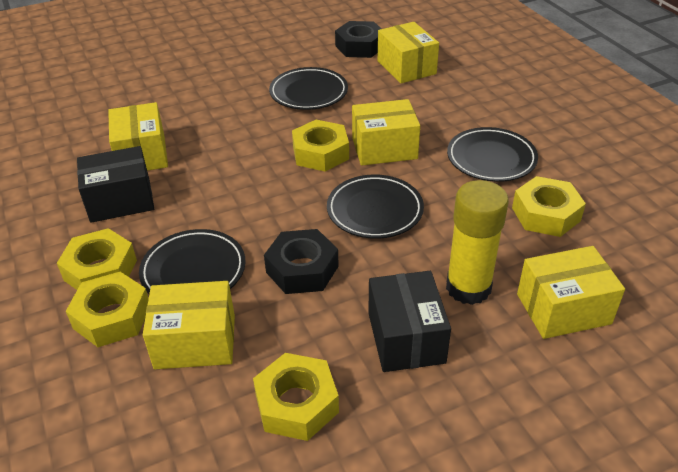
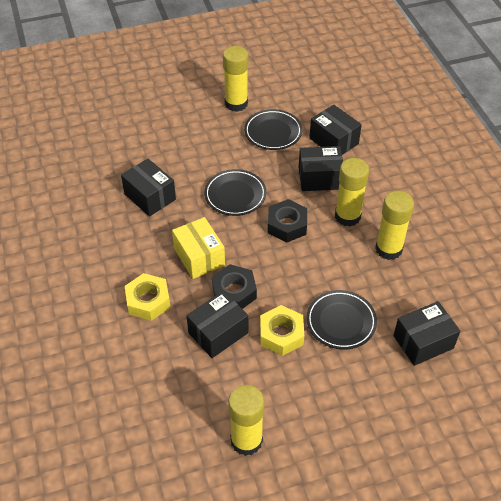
black box: 2 -> 5
black plate: 4 -> 3
yellow box: 5 -> 1
yellow glue stick: 1 -> 4
yellow nut: 5 -> 2

